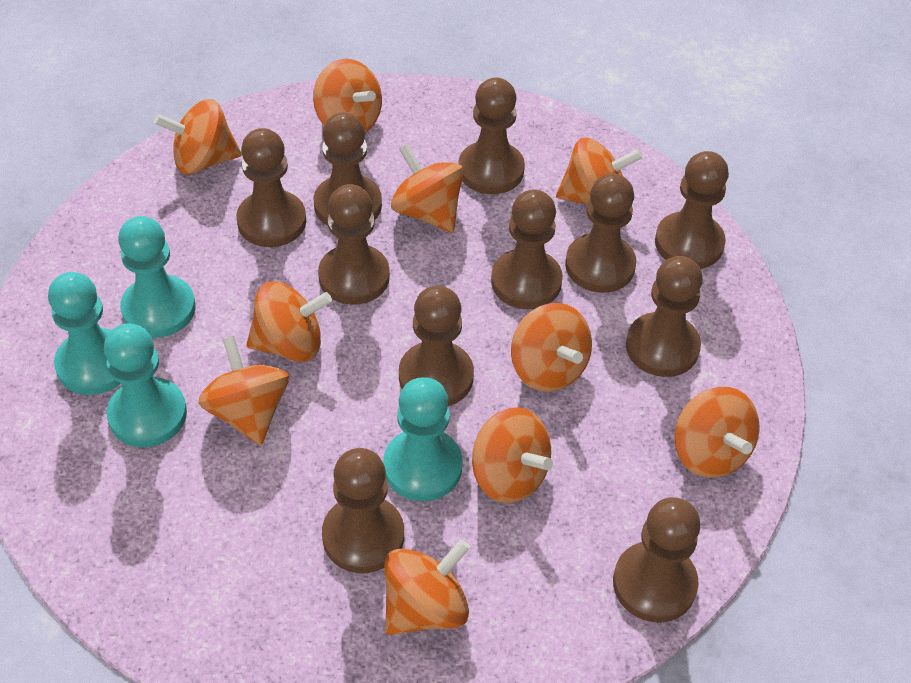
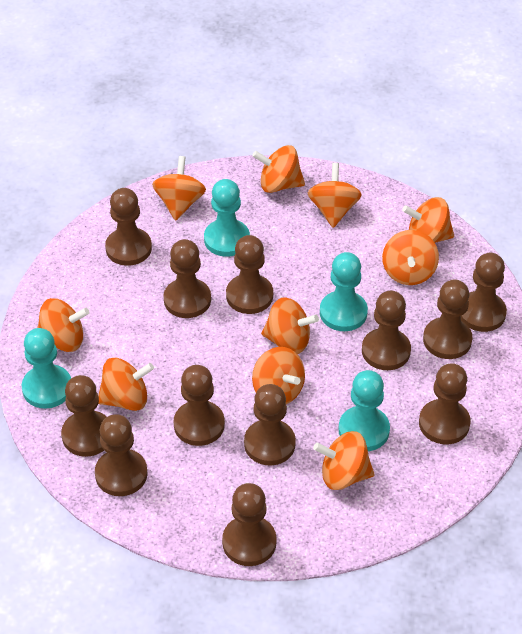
brown pawn: 11 -> 12

